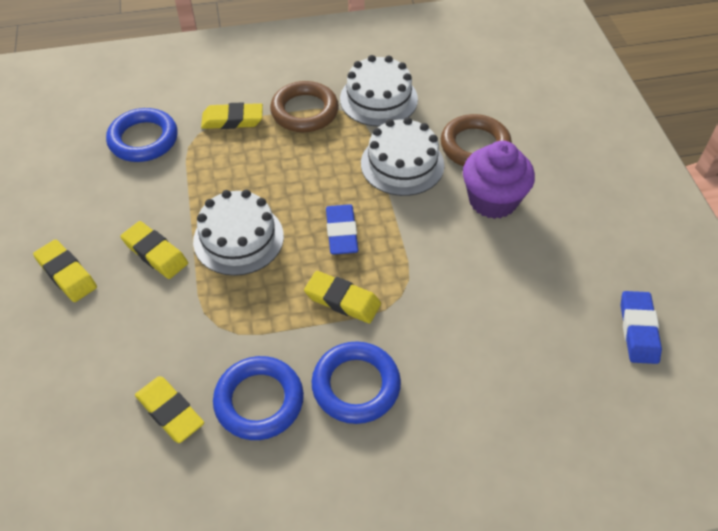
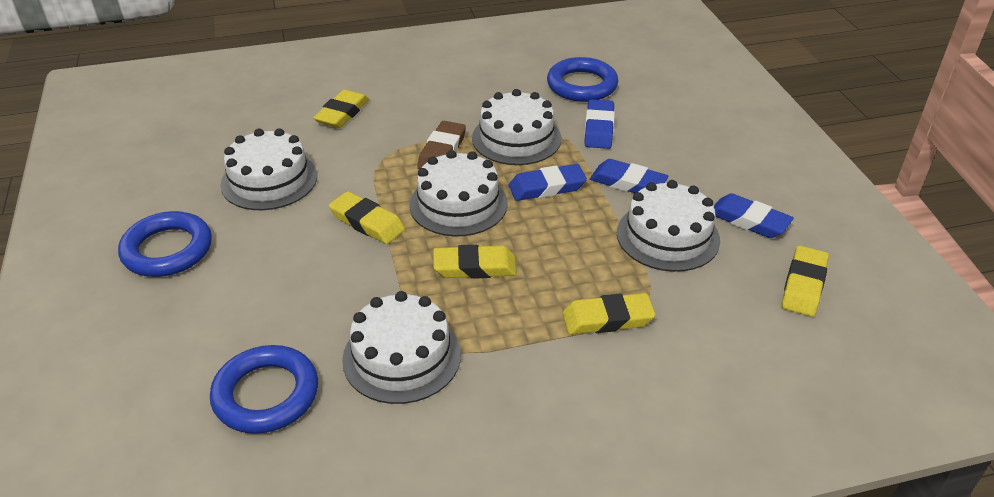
blue eraser: 2 -> 4
brown eraser: 0 -> 1
brown ring: 2 -> 0
purple cupcake: 1 -> 0
white cake: 3 -> 5

